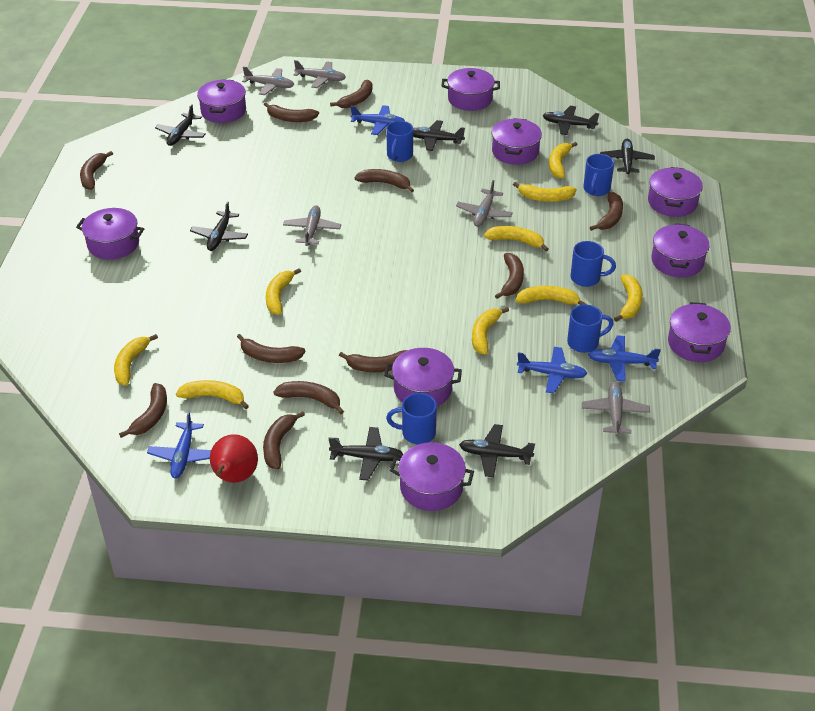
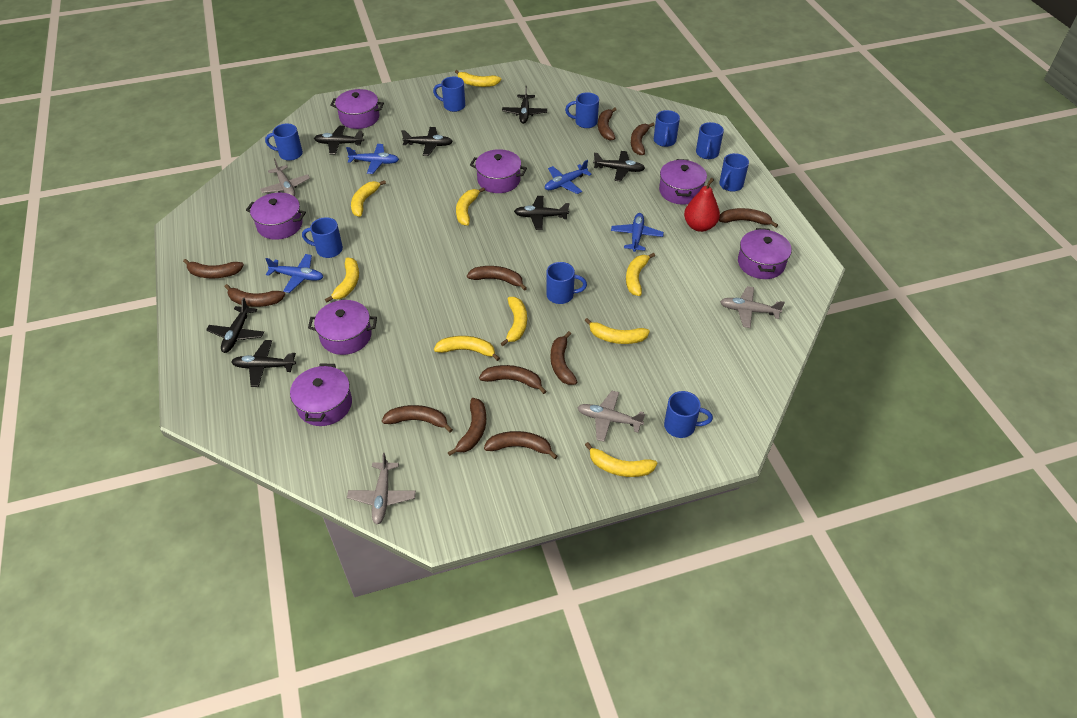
blue mug: 5 -> 9
grey plane: 5 -> 4
purple pot: 9 -> 7

